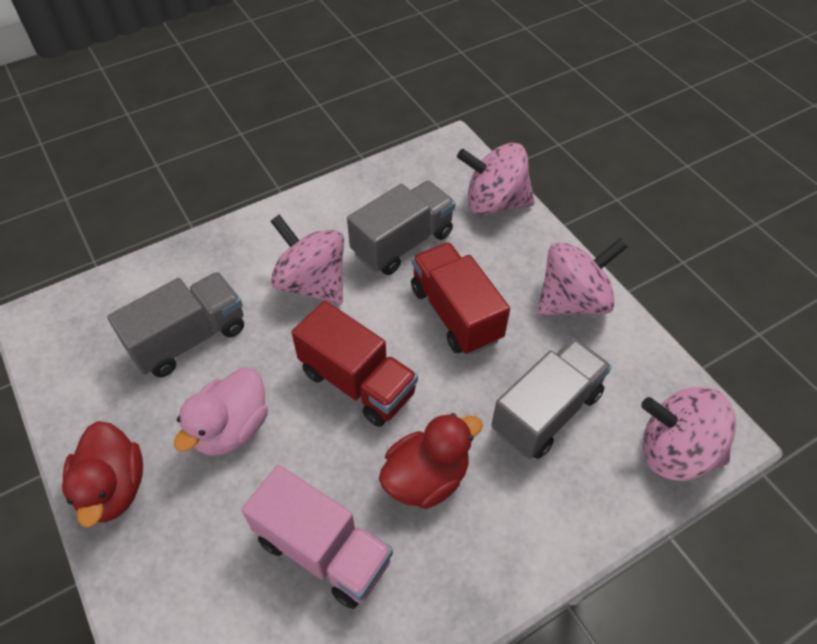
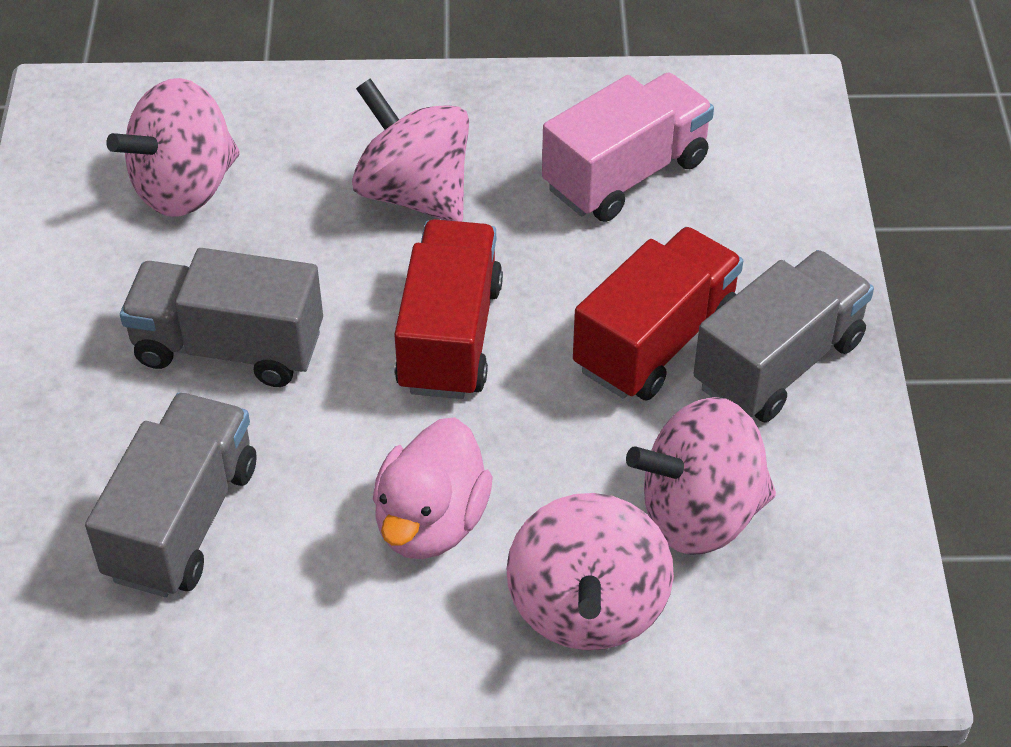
red duck: 2 -> 0

